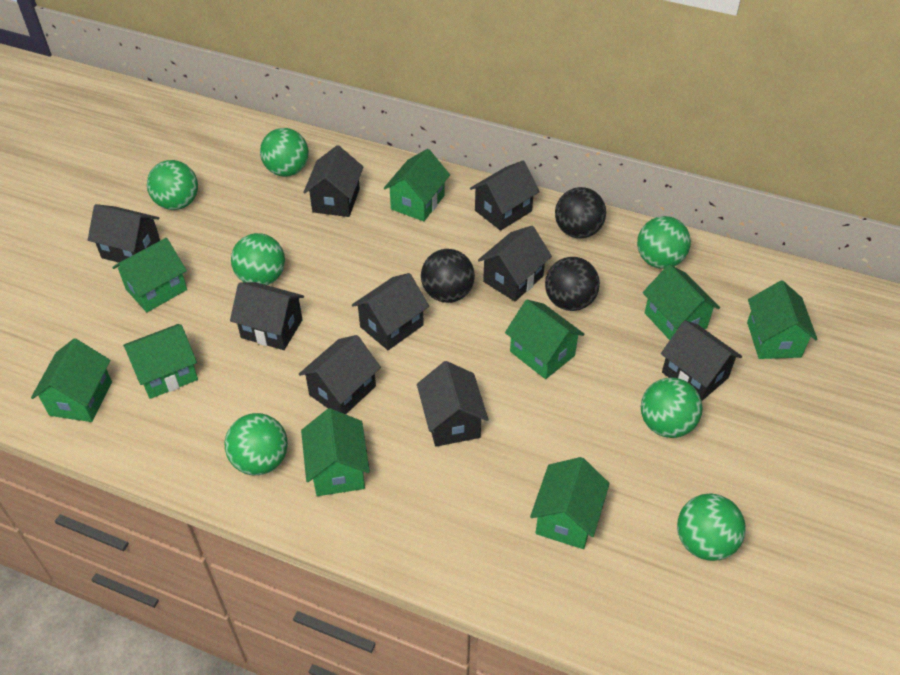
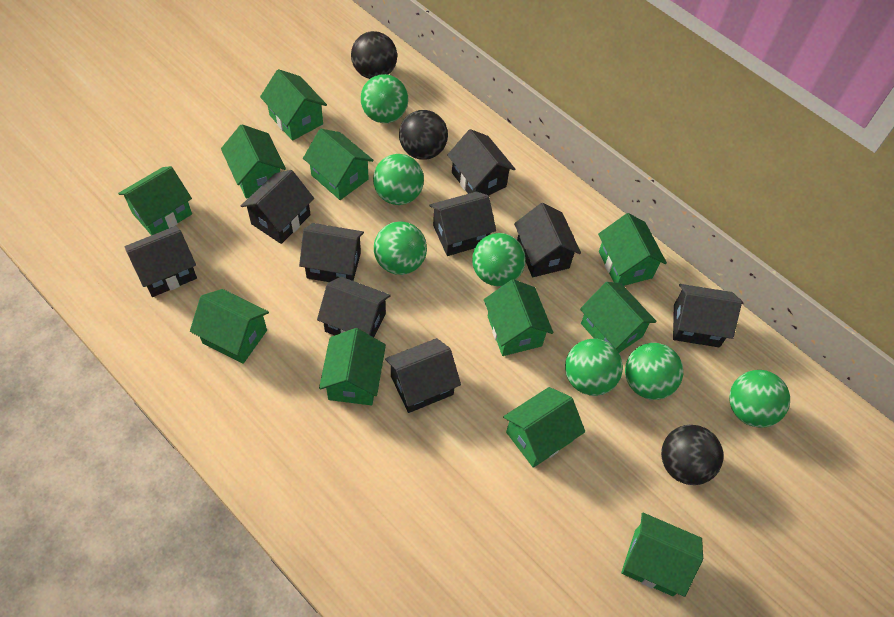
green house: 9 -> 11

